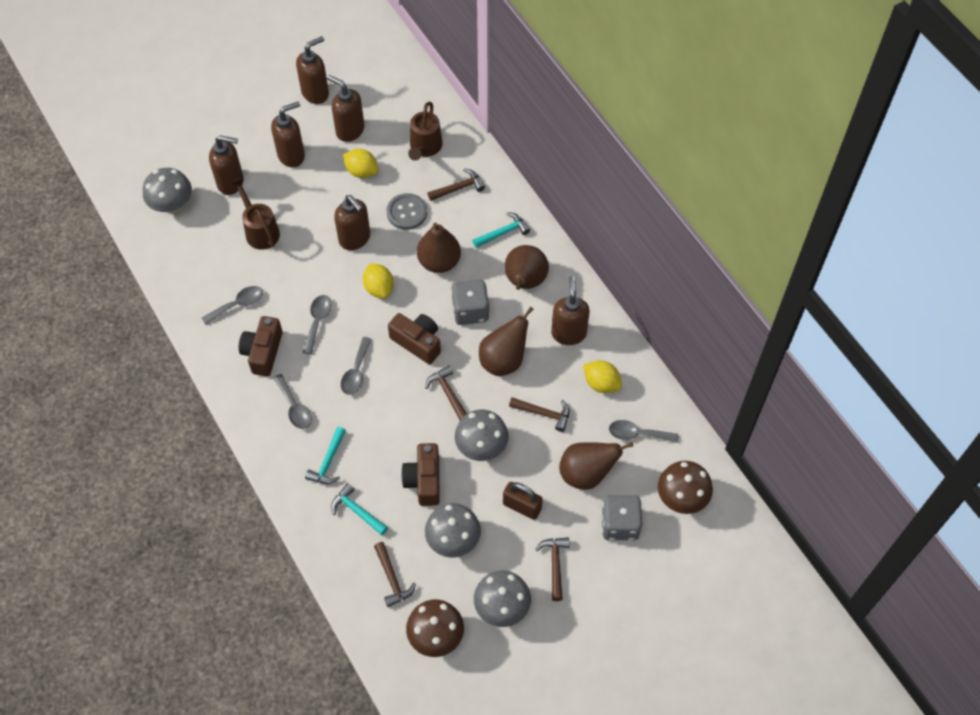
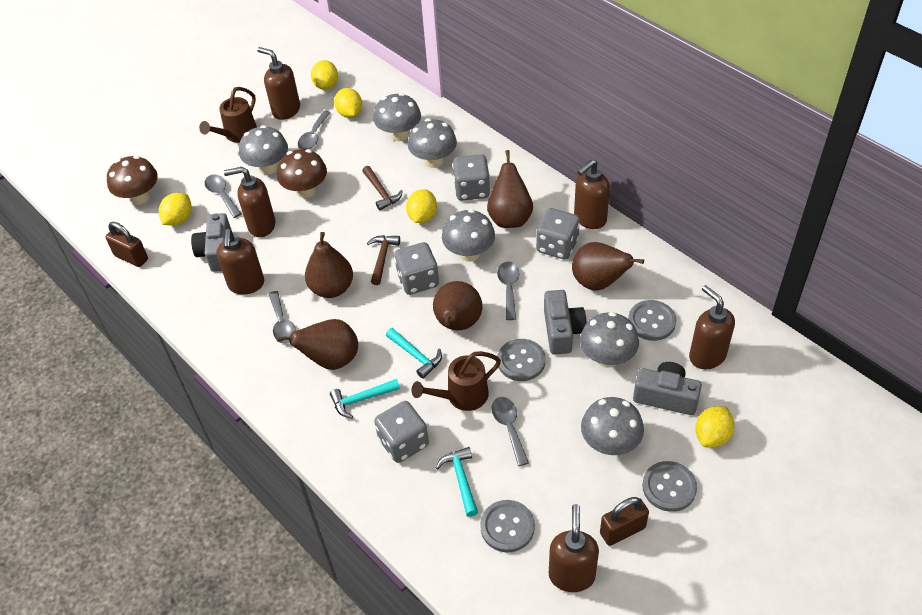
brown camera: 3 -> 0
brown hammer: 5 -> 2
brown padlock: 1 -> 2
brown pear: 4 -> 5
grey button: 1 -> 4
grey camera: 0 -> 3
grey dice: 2 -> 4
grey mushroom: 4 -> 6
yellow lemon: 3 -> 5

